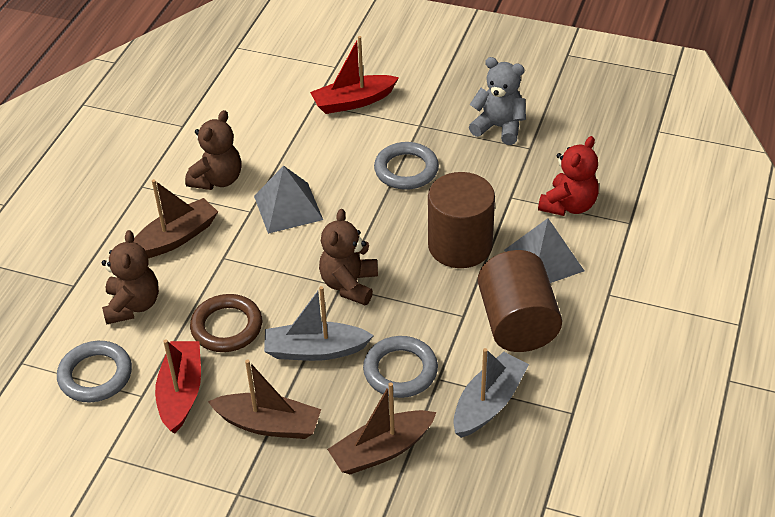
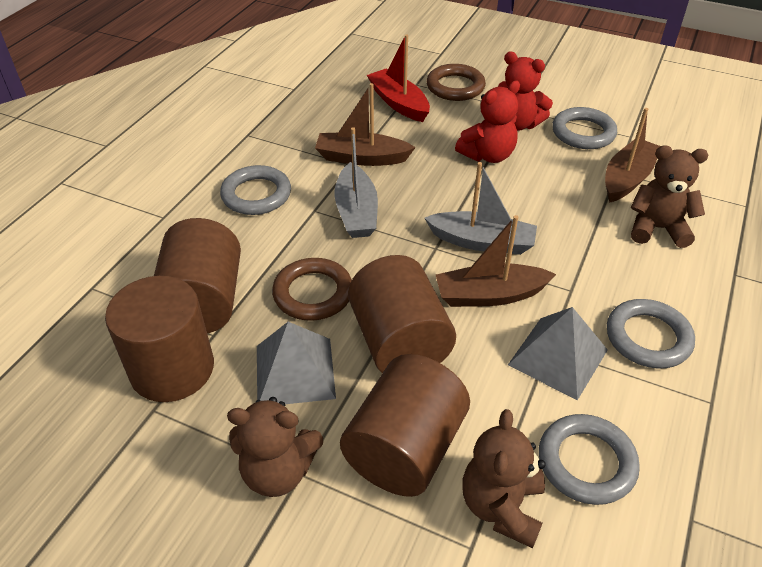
brown cylinder: 2 -> 4
brown ring: 1 -> 2
grey ring: 3 -> 4
grey teddy bear: 1 -> 0
red boat: 2 -> 1
red teddy bear: 1 -> 2

